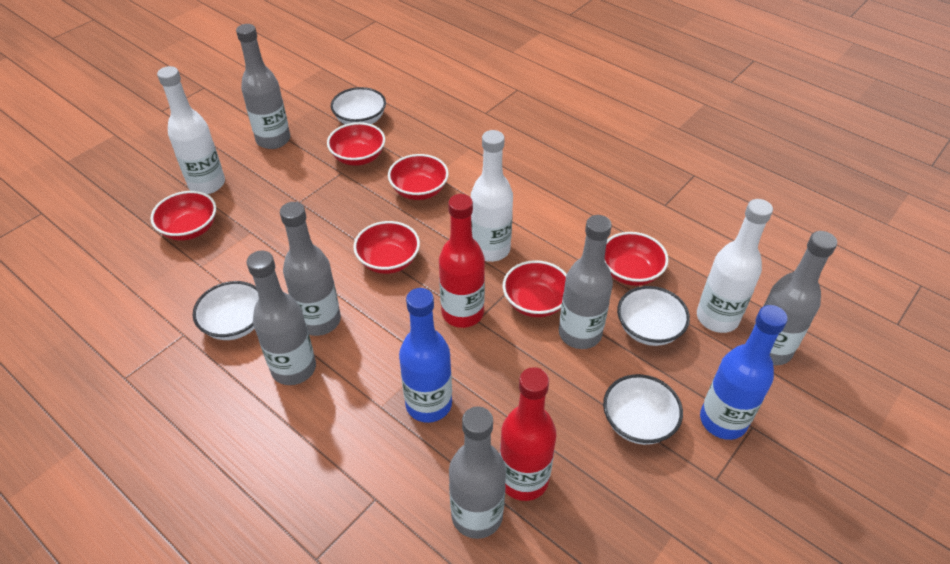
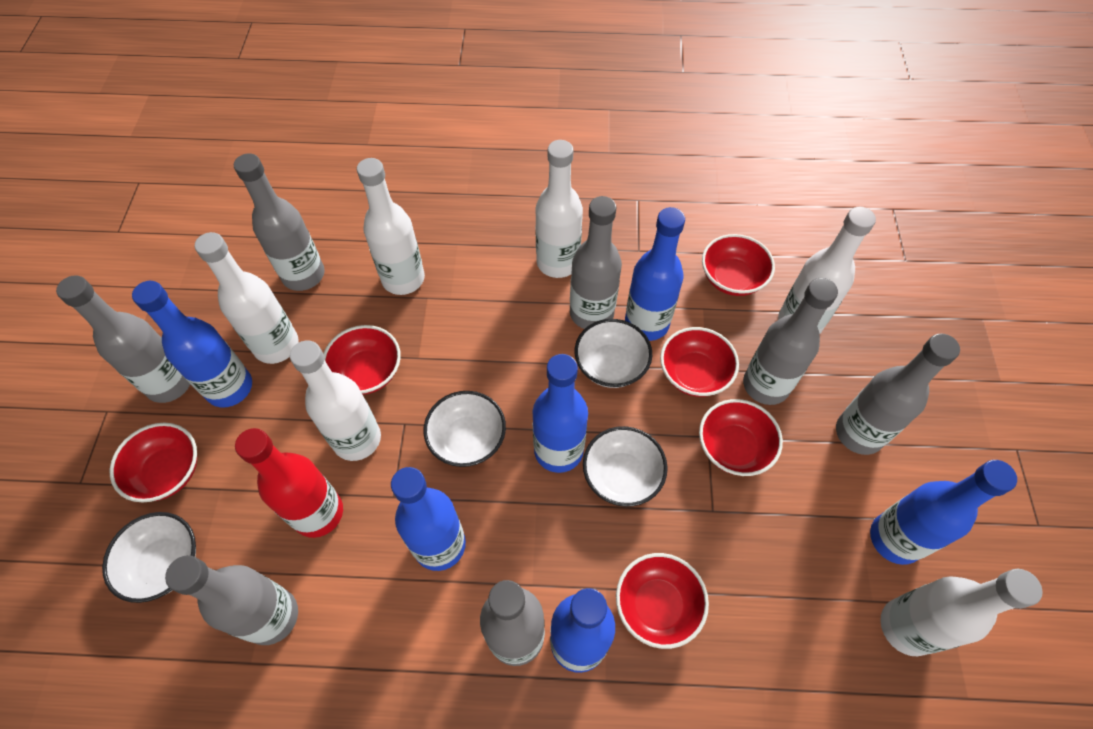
blue bottle: 2 -> 6
grey bottle: 6 -> 7
red bottle: 2 -> 1
white bottle: 3 -> 6

